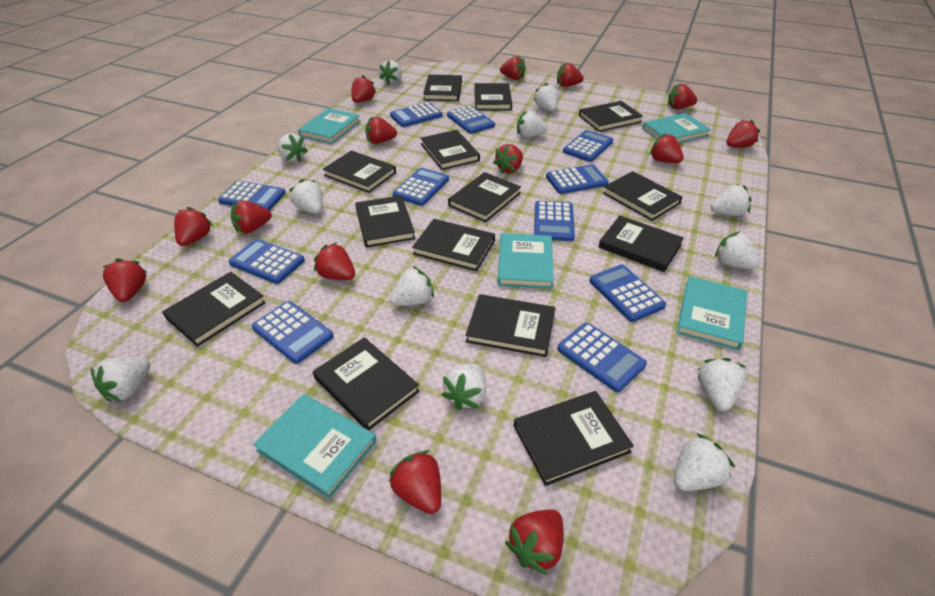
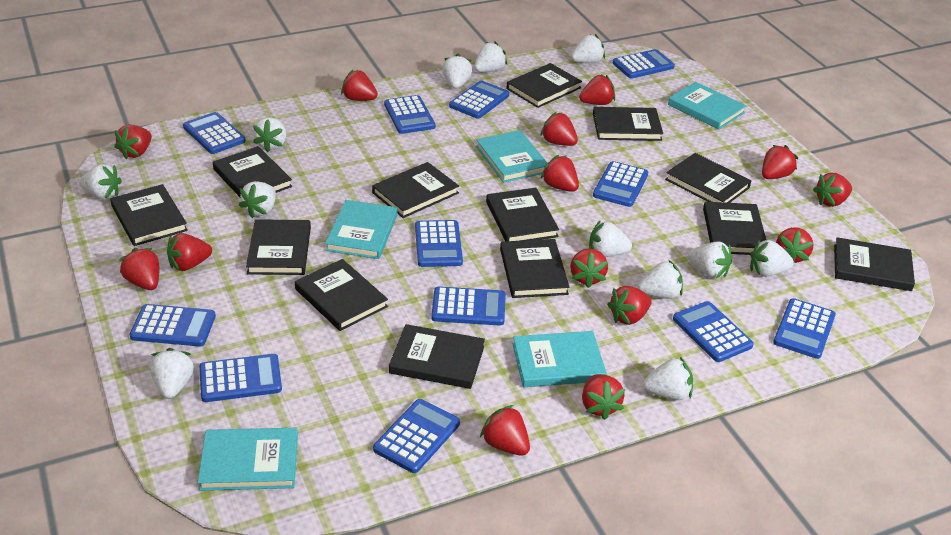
black book: 14 -> 13
blue calculator: 11 -> 12

